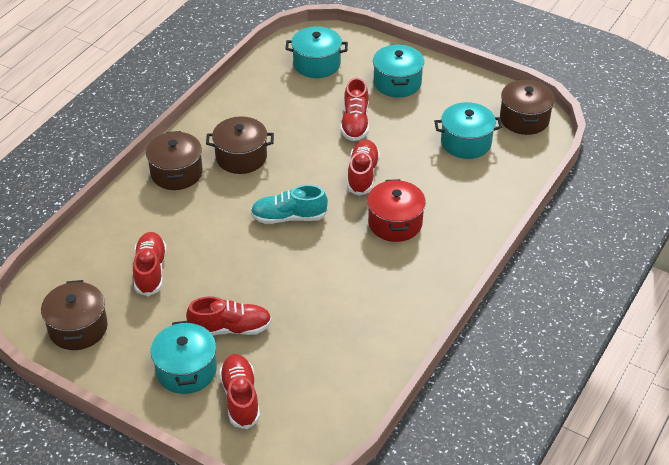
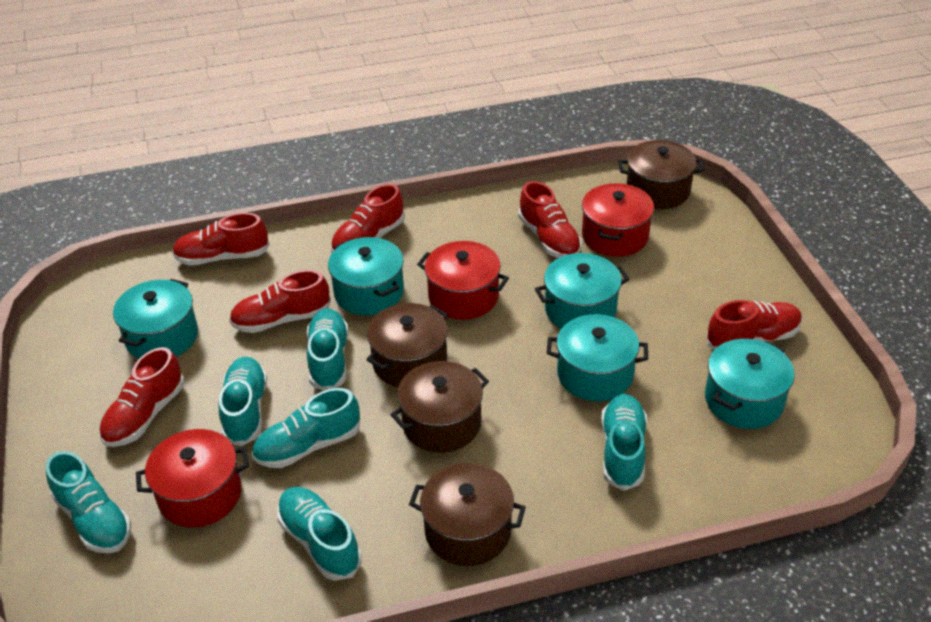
red pot: 1 -> 3
red shoe: 5 -> 6
turquoise pot: 4 -> 5
turquoise shoe: 1 -> 6

